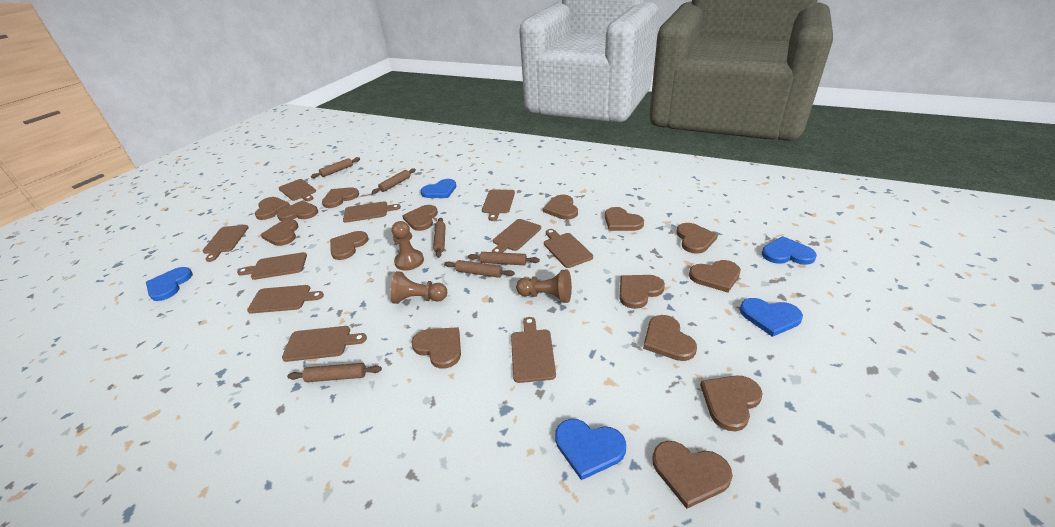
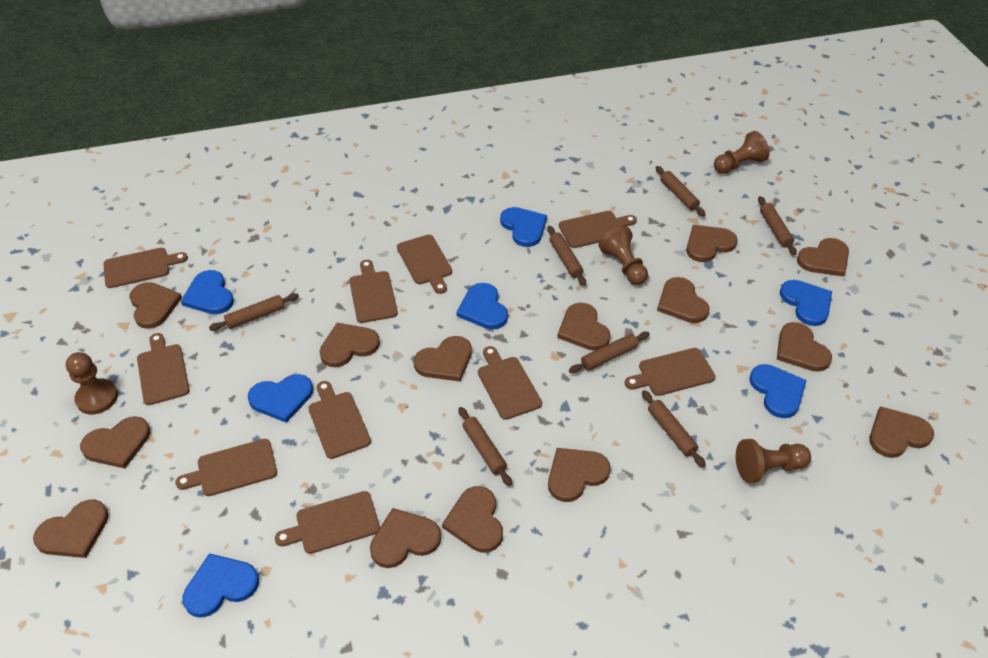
blue heart: 5 -> 7
brown heart: 15 -> 14
brown pawn: 3 -> 4
brown rolling pin: 6 -> 7

